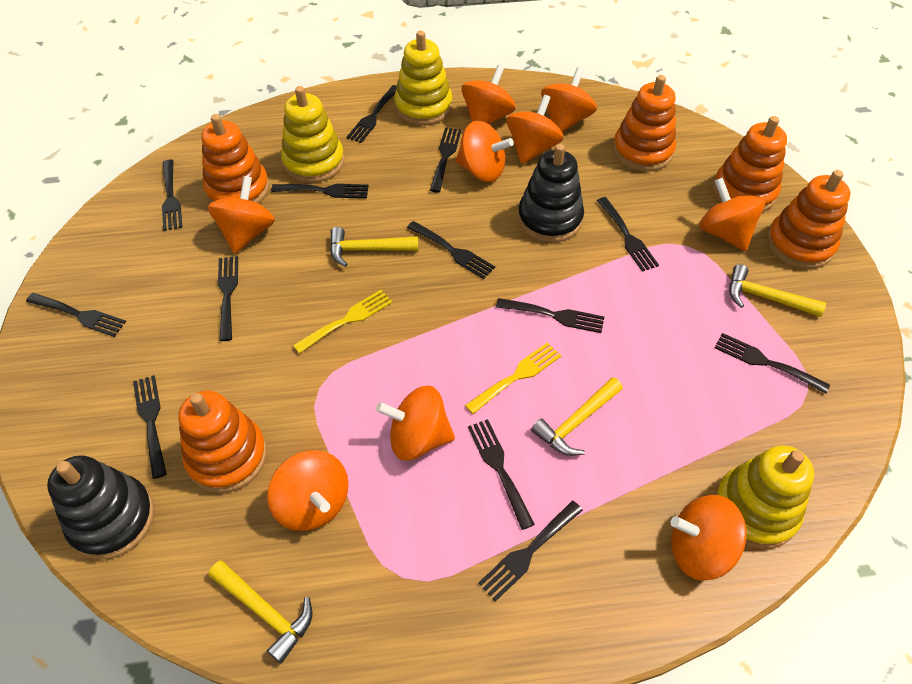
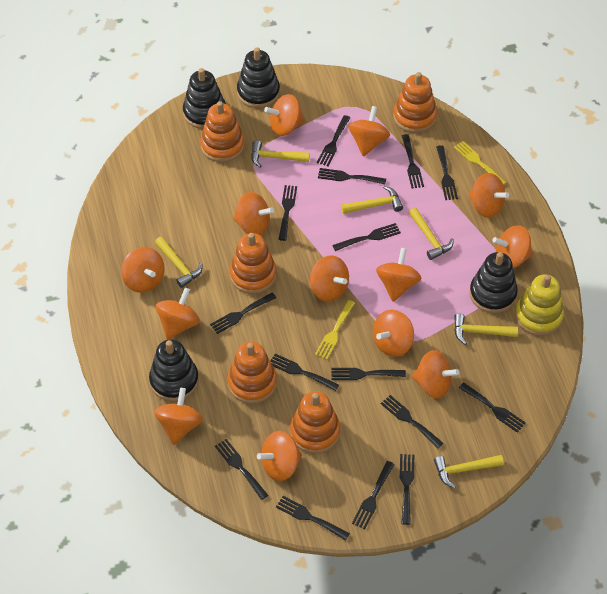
black fork: 13 -> 15
black stacking toy: 2 -> 4
orange spinning top: 9 -> 13
yellow hammer: 4 -> 6
yellow stacking toy: 3 -> 1

